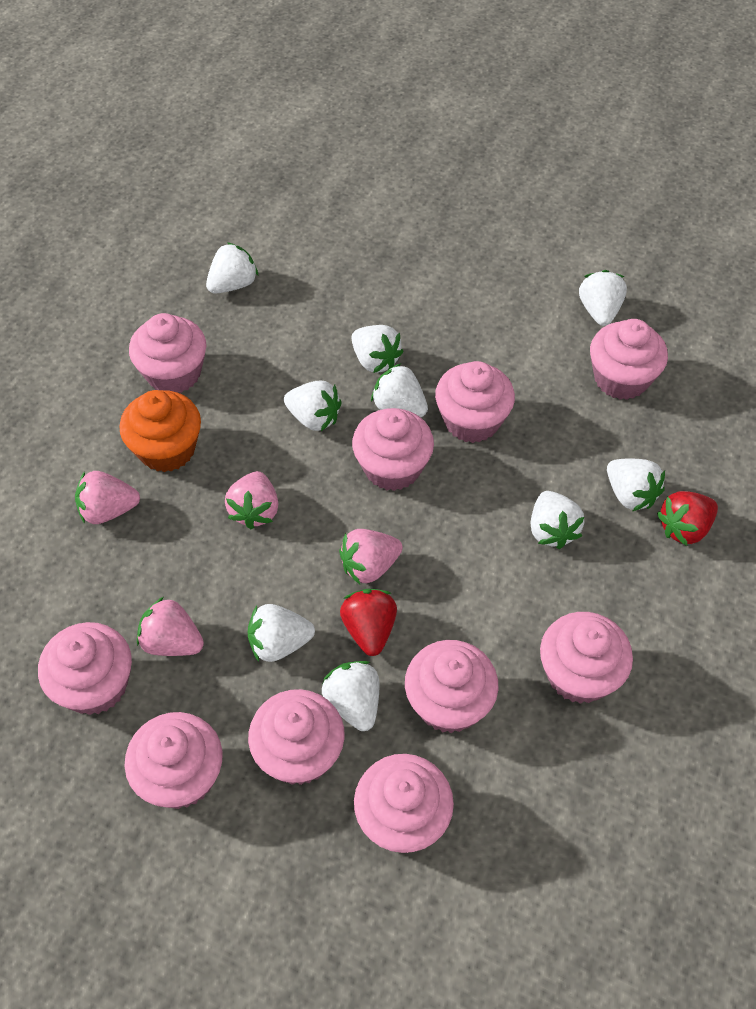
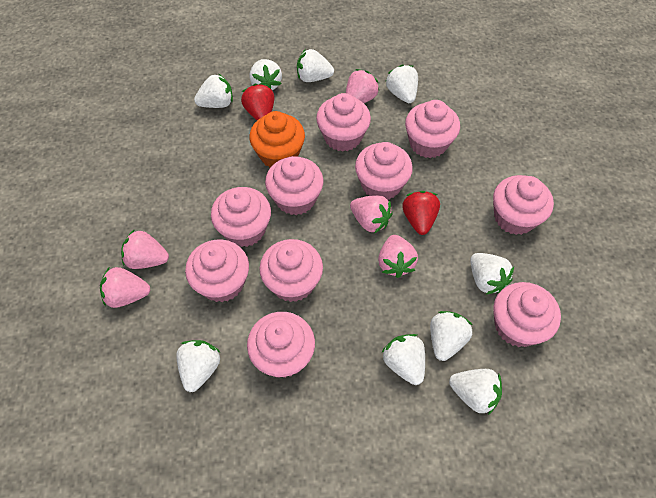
pink strawberry: 4 -> 5

